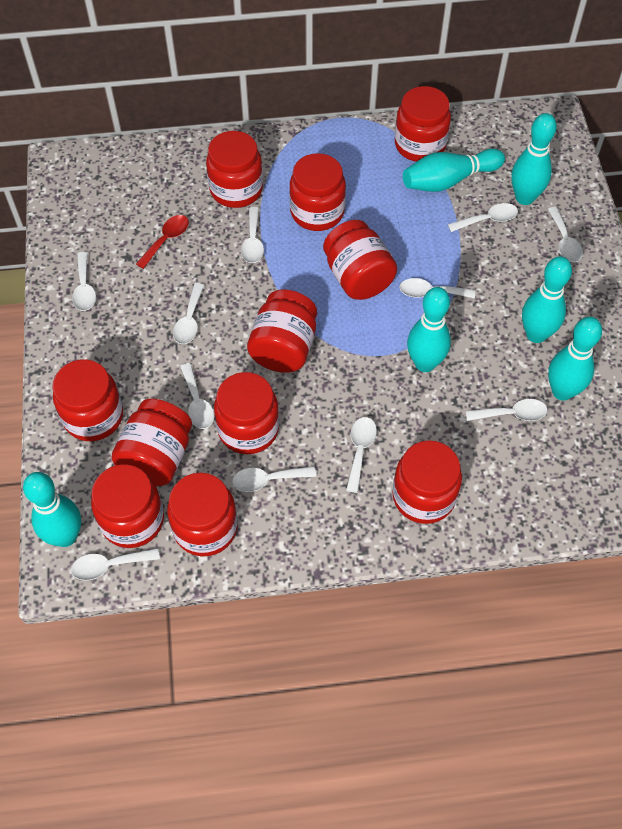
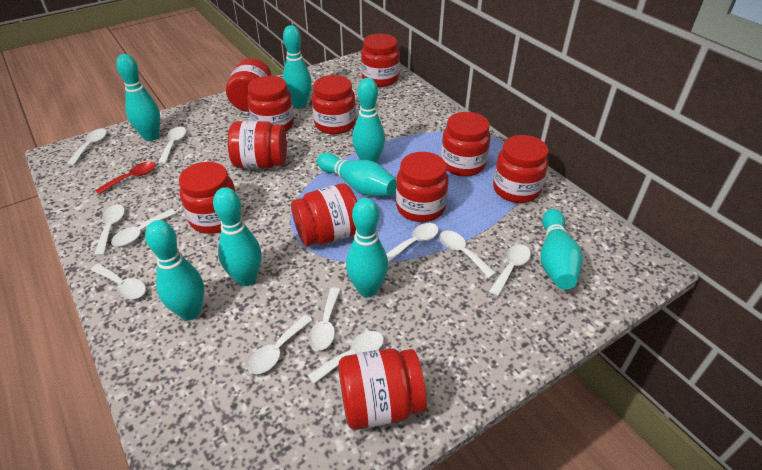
turquoise bowling pin: 6 -> 8

